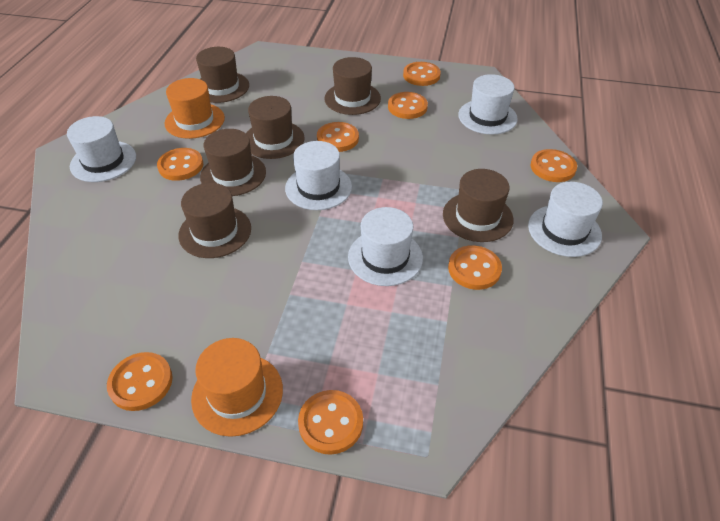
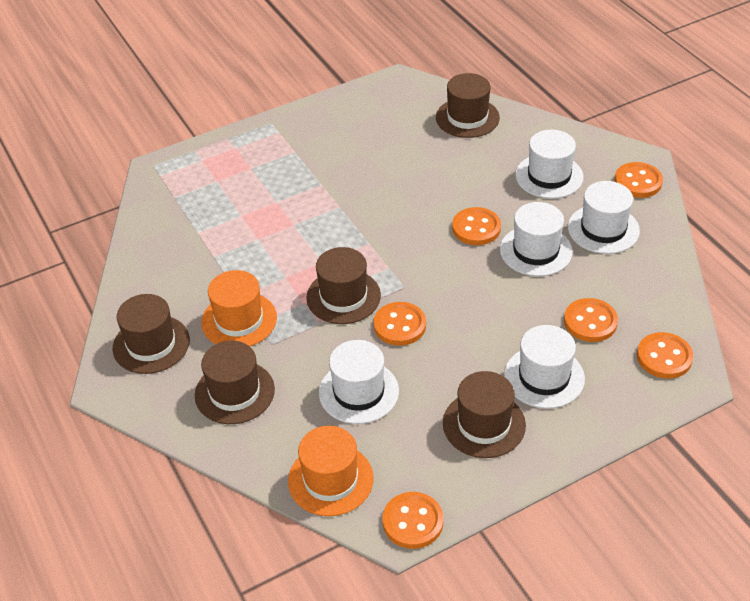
brown hat: 6 -> 5
orange button: 8 -> 6

